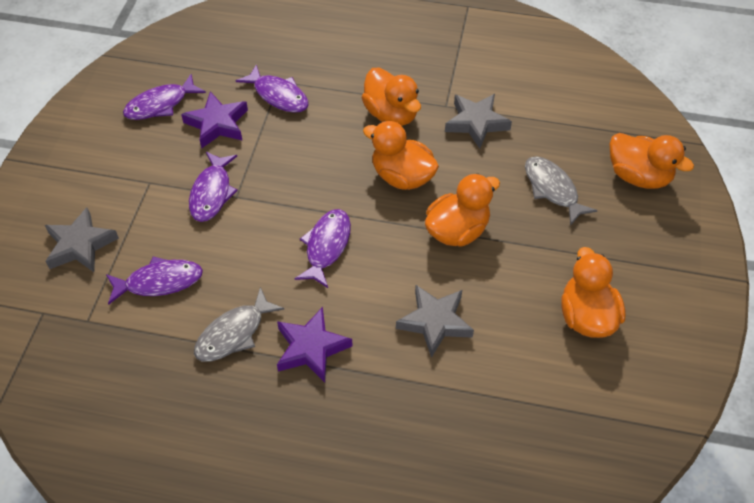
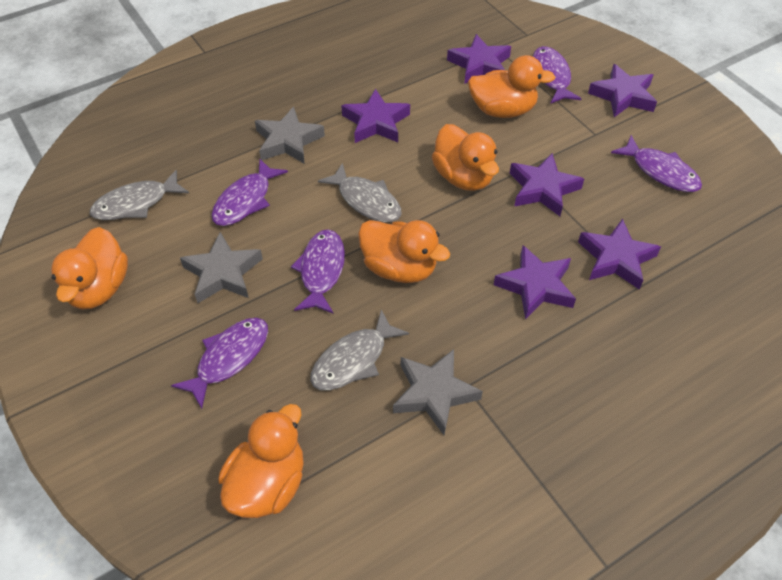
grey fish: 2 -> 3
purple star: 2 -> 6

